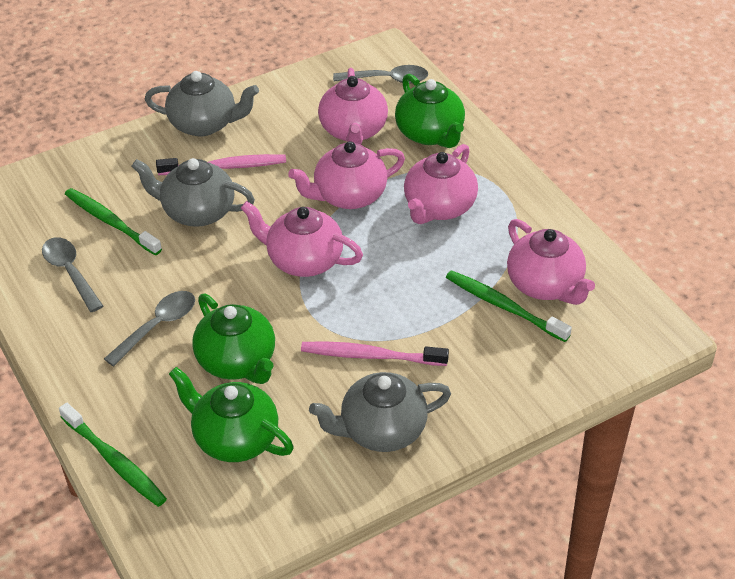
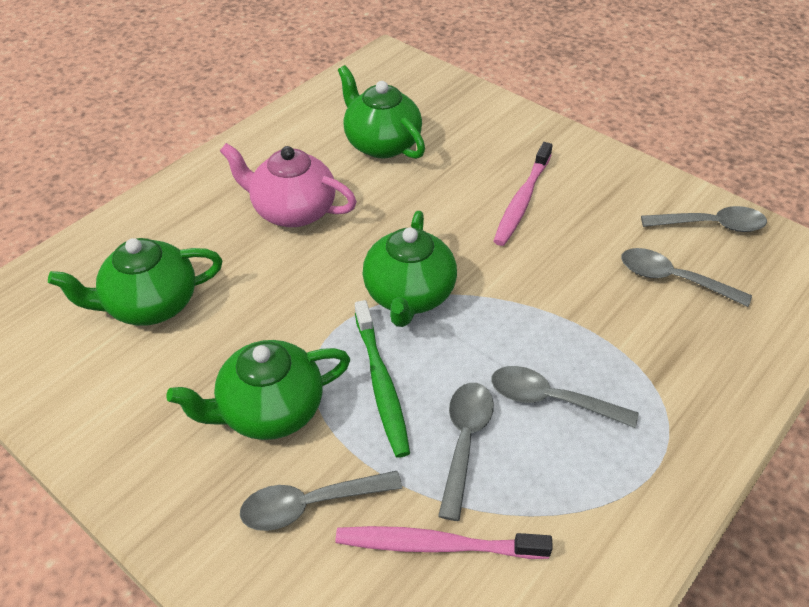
green teapot: 3 -> 4
green toothbrush: 3 -> 1
grey spoon: 3 -> 5
grey teapot: 3 -> 0
pink teapot: 5 -> 1

